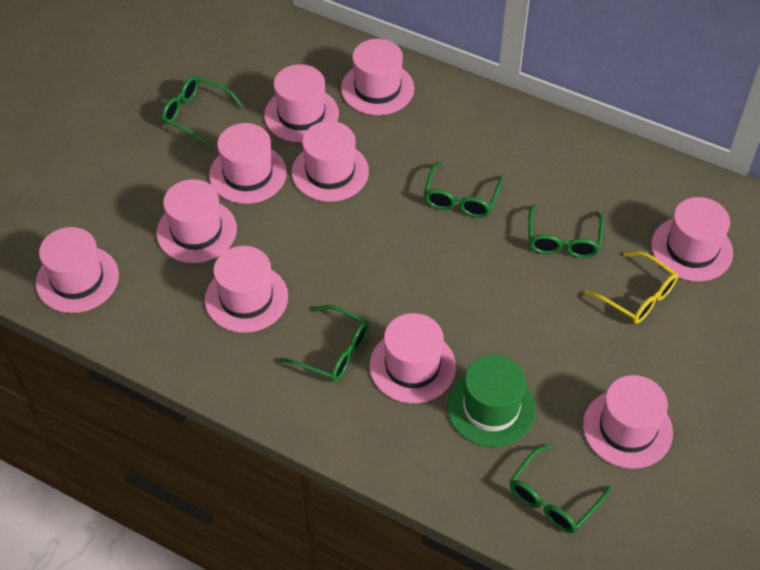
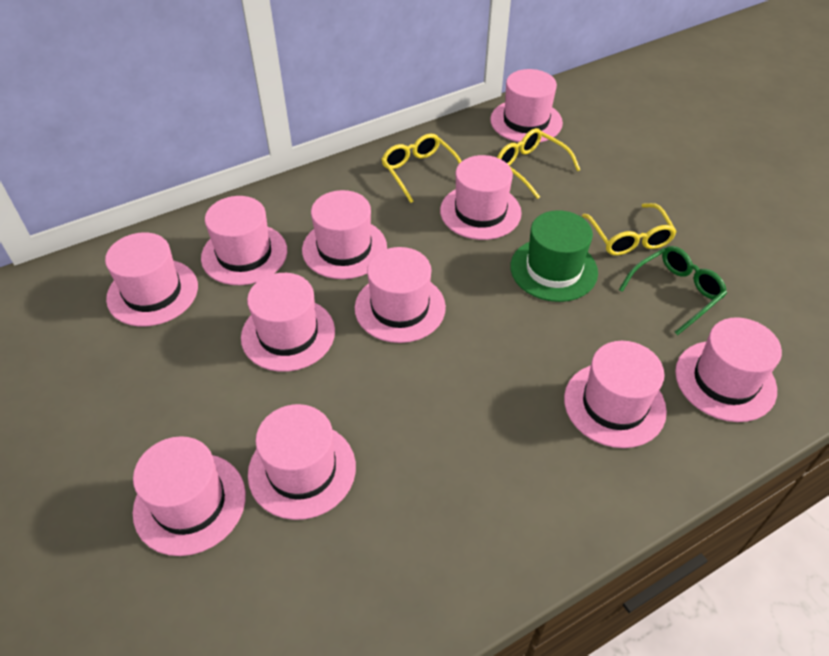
green glasses: 5 -> 1
pink hat: 10 -> 11
yellow glasses: 1 -> 3

